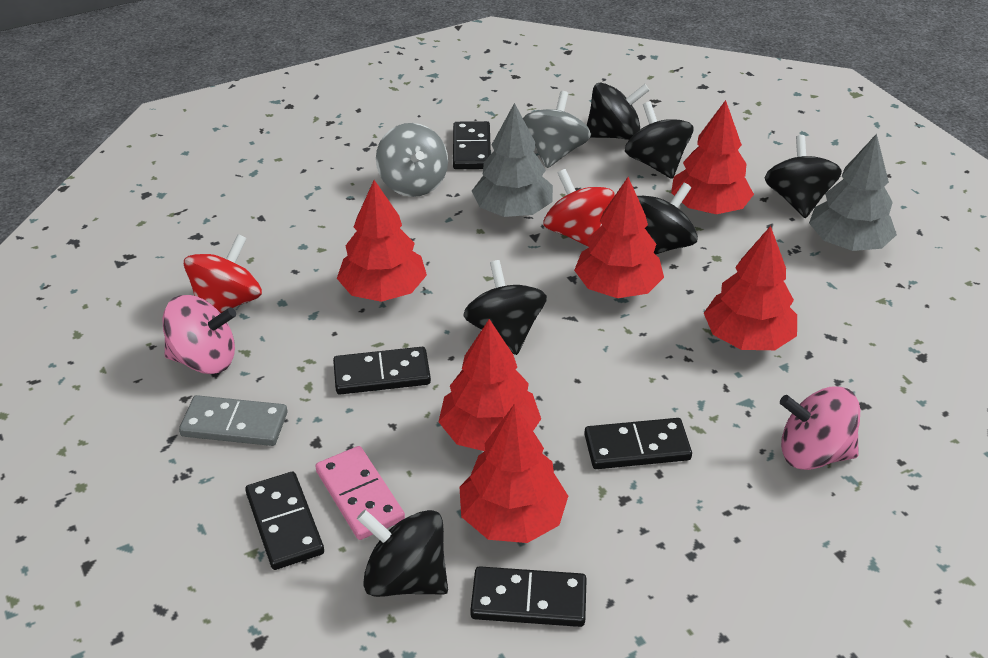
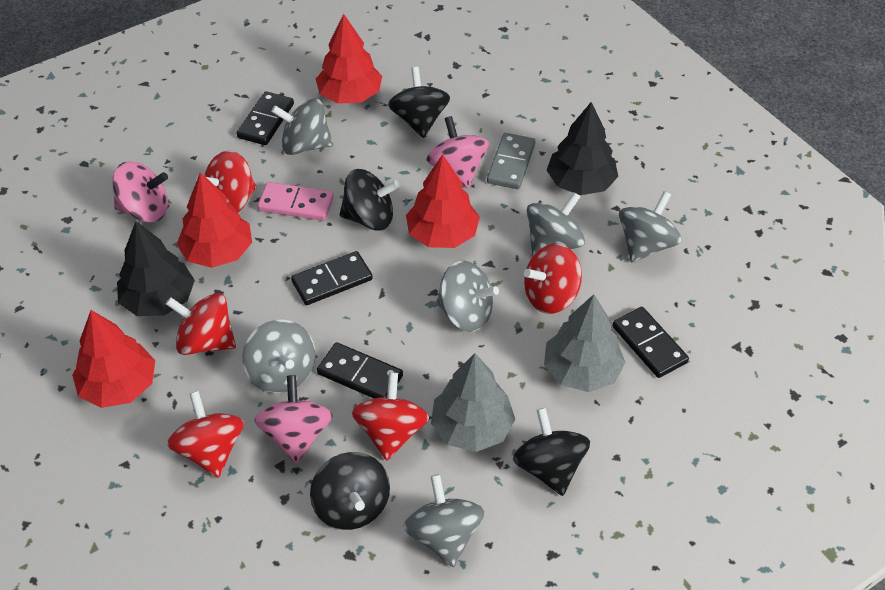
black domino: 5 -> 4
black spinning top: 6 -> 4
black tree: 0 -> 2
grey spinning top: 2 -> 6
pink spinning top: 2 -> 3
red spinning top: 2 -> 5
red tree: 6 -> 4

